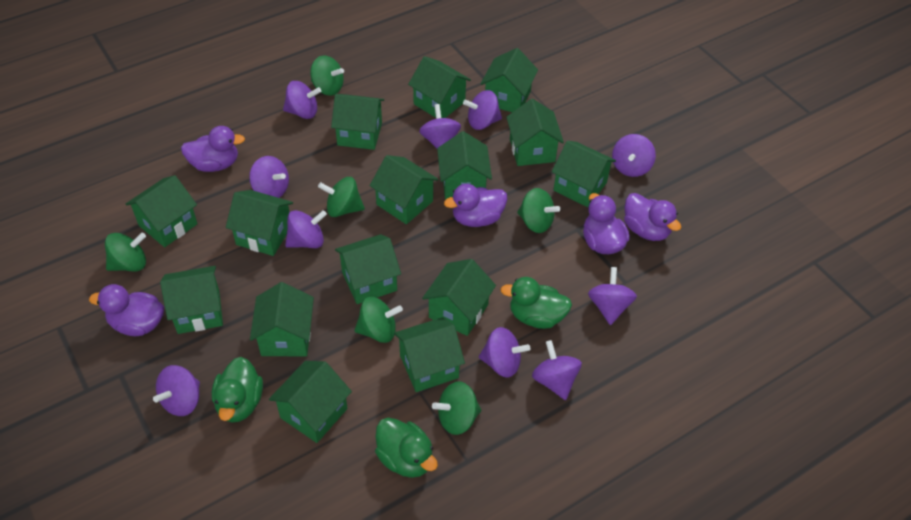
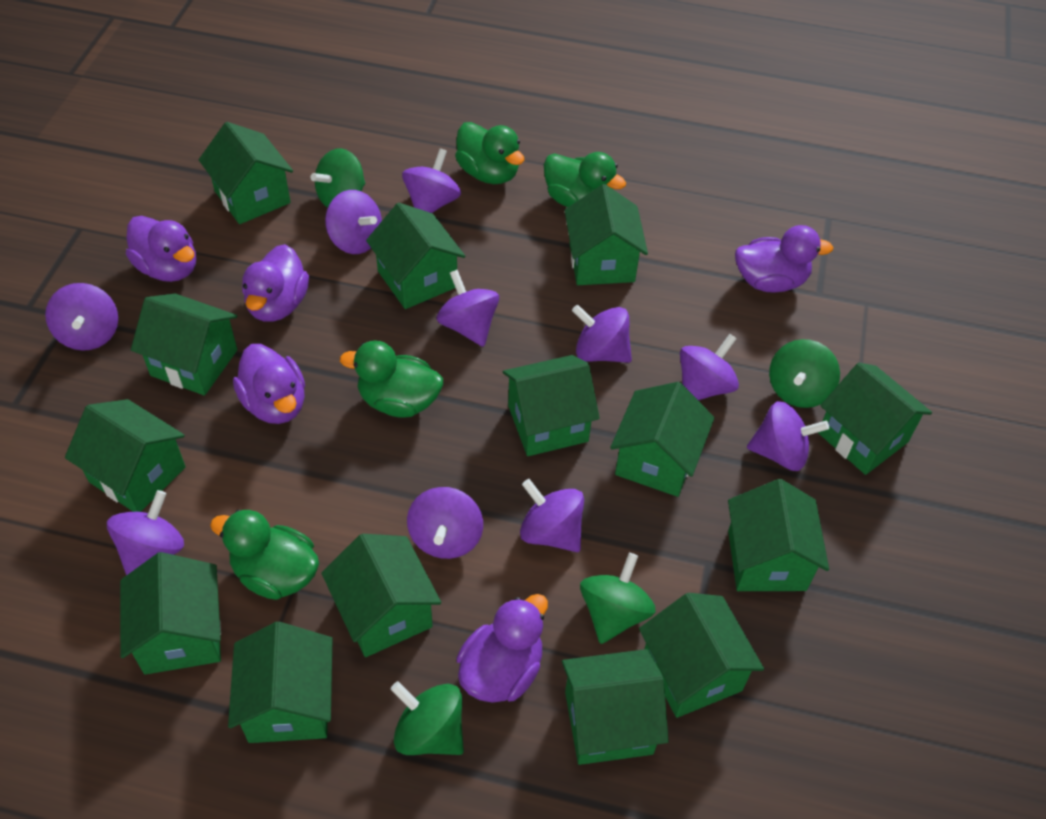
green duck: 3 -> 4
green house: 15 -> 14
green spinning top: 6 -> 4

